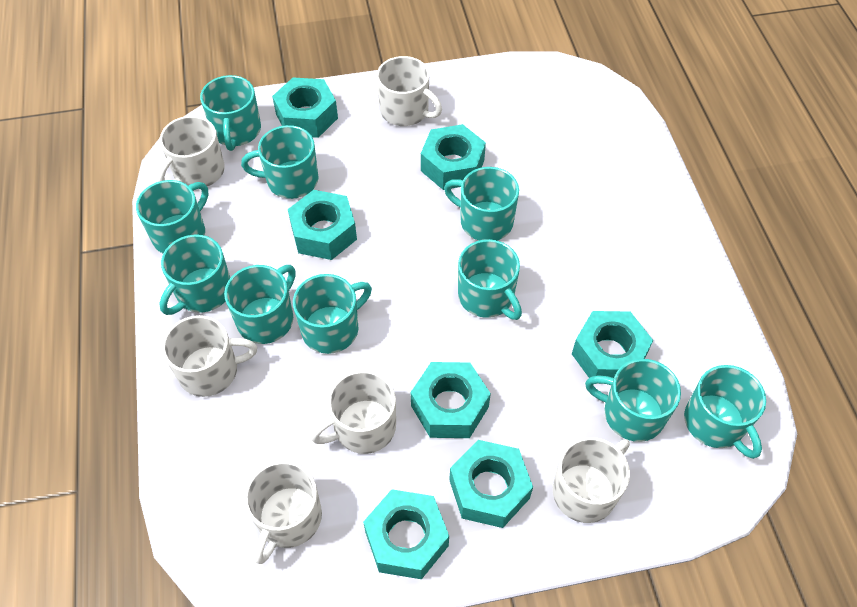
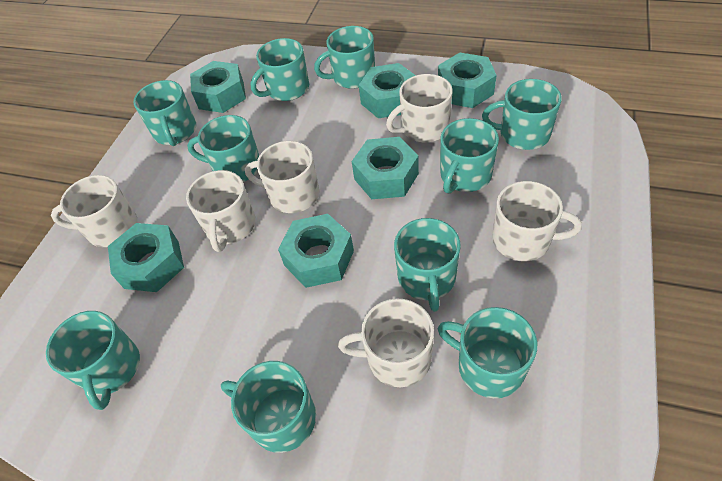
turquoise nut: 7 -> 6

